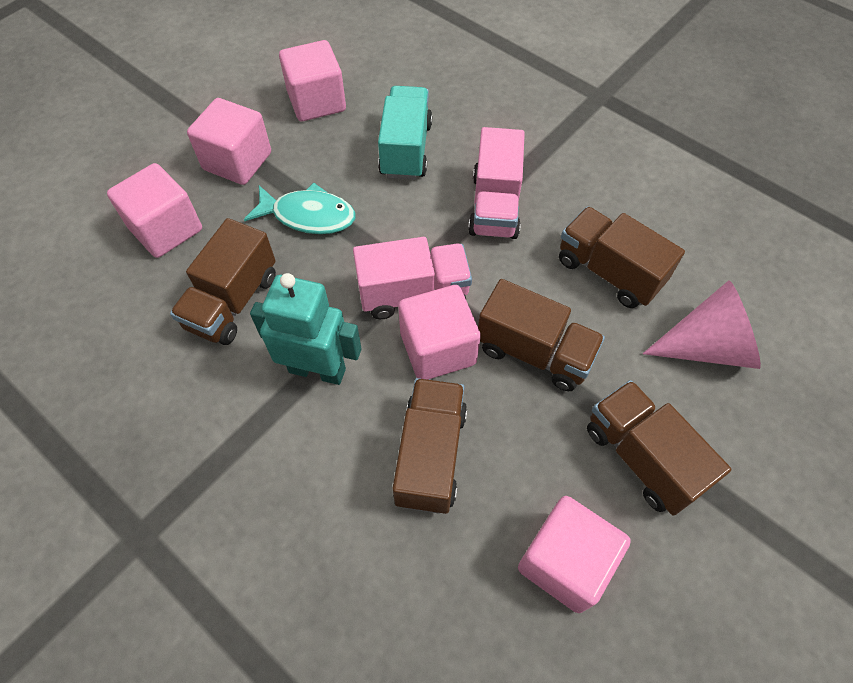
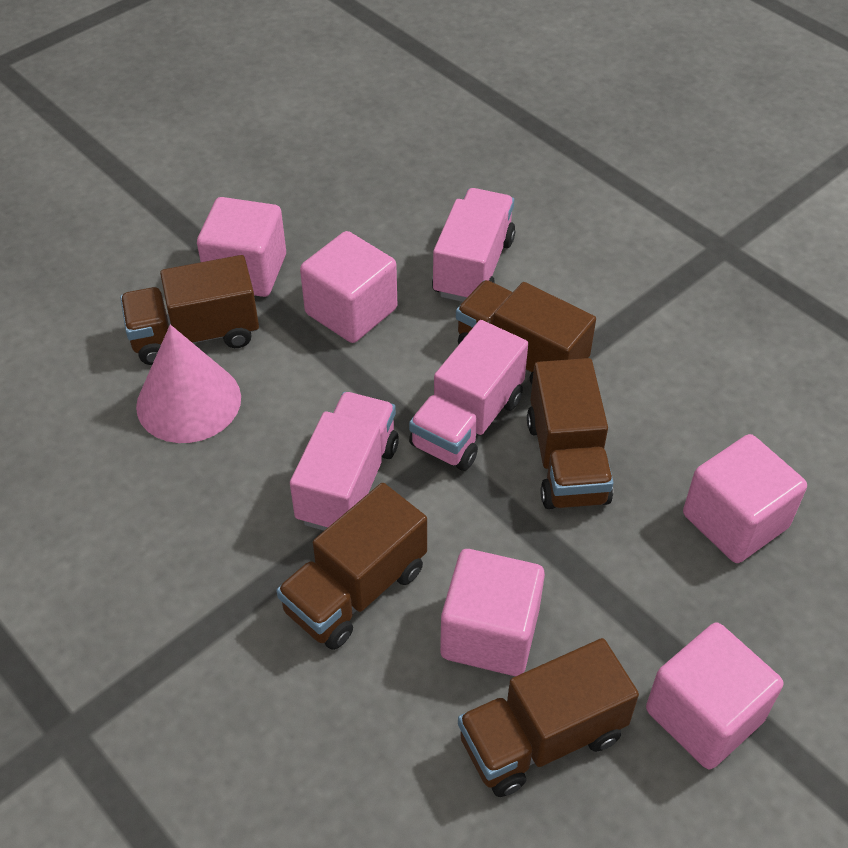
pink truck: 2 -> 3
turquoise fish: 1 -> 0
turquoise robot: 1 -> 0
turquoise truck: 1 -> 0

